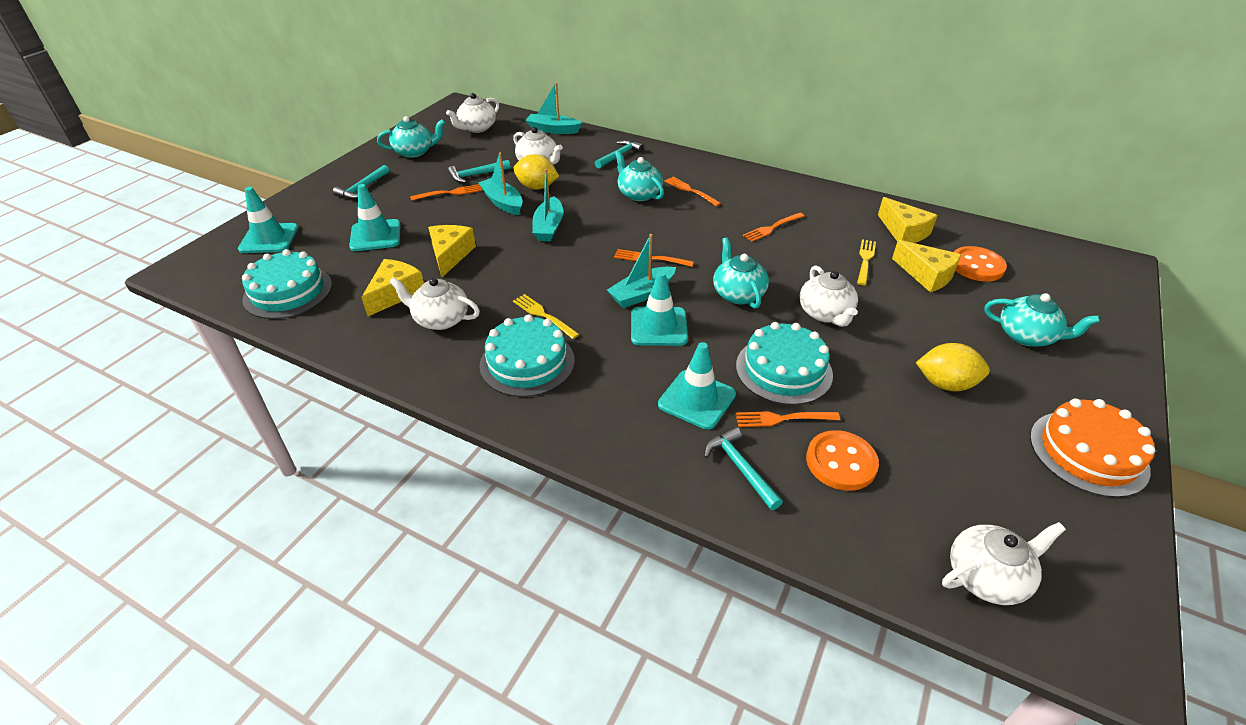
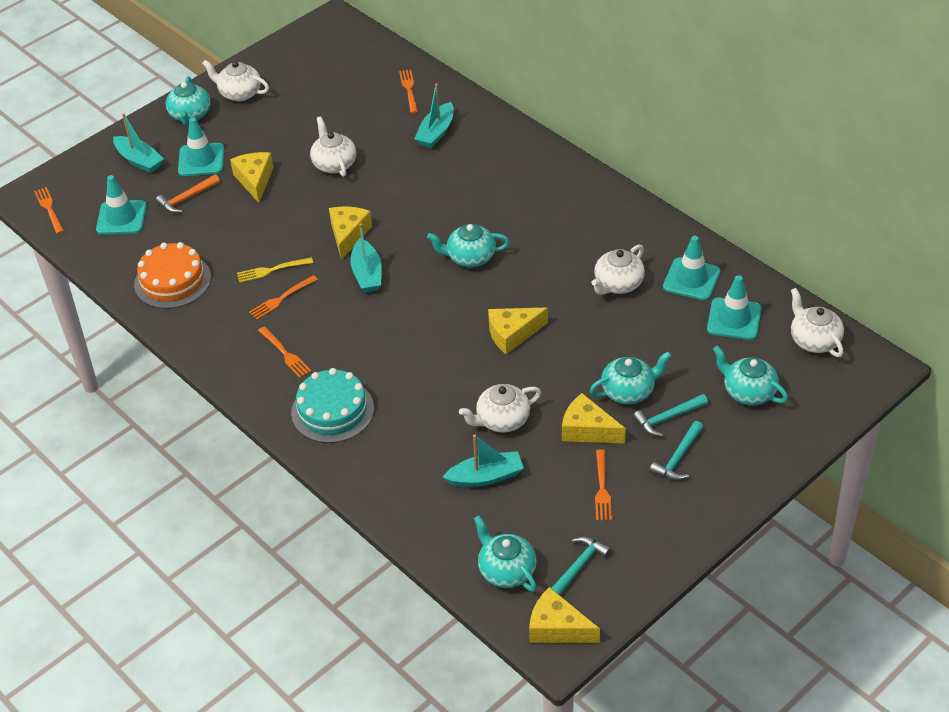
orange button: 2 -> 0
orange hammer: 0 -> 1
turquoise cake: 3 -> 1
turquoise hammer: 4 -> 3
turquoise teapot: 4 -> 5
yellow cheese: 4 -> 5
yellow fork: 2 -> 1
yellow lemon: 2 -> 0

